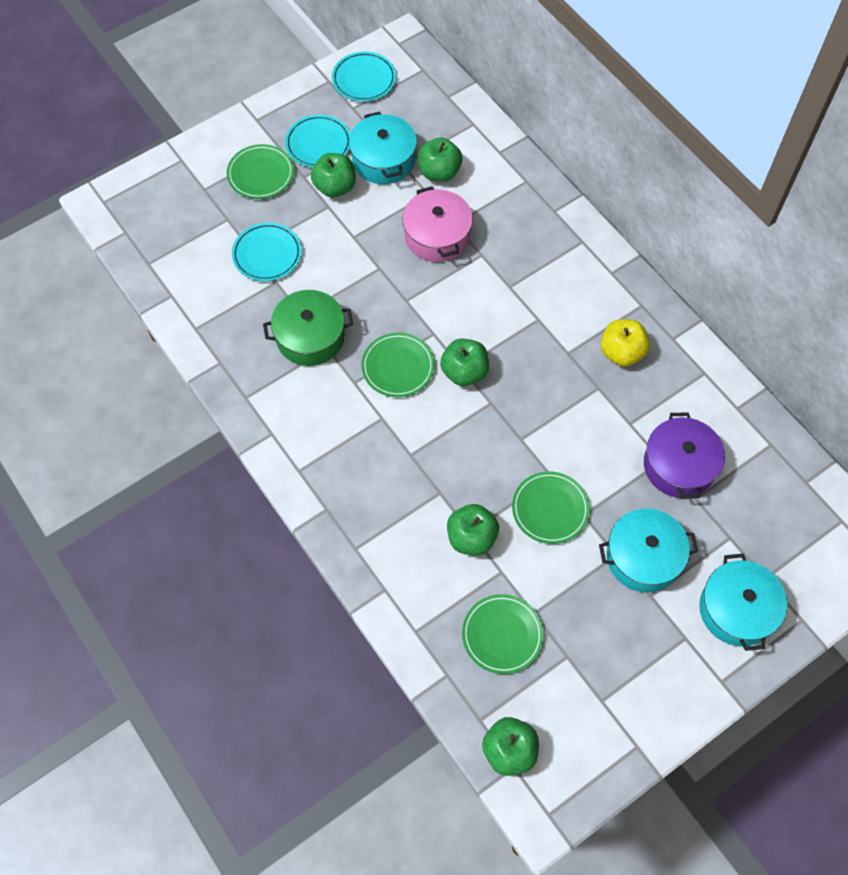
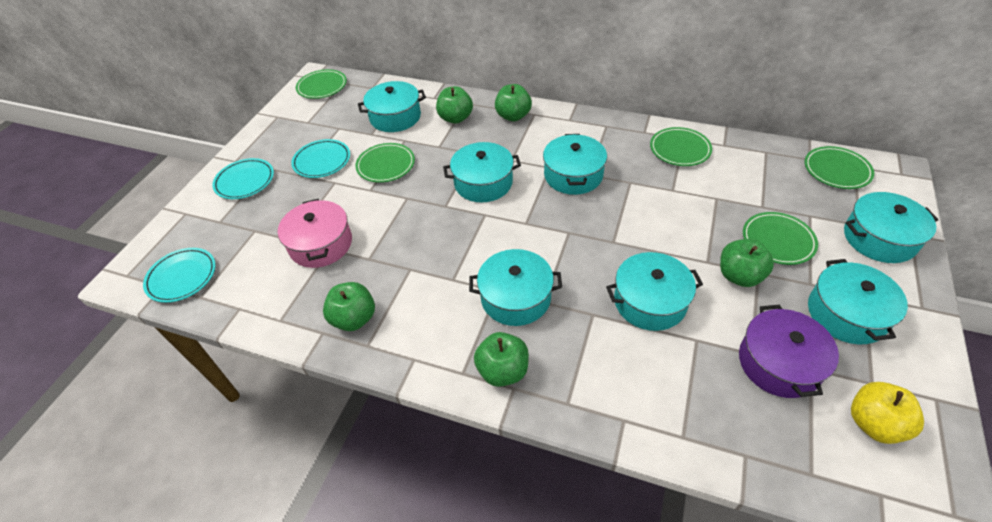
green plate: 4 -> 5
green pot: 1 -> 0
turquoise pot: 3 -> 7

